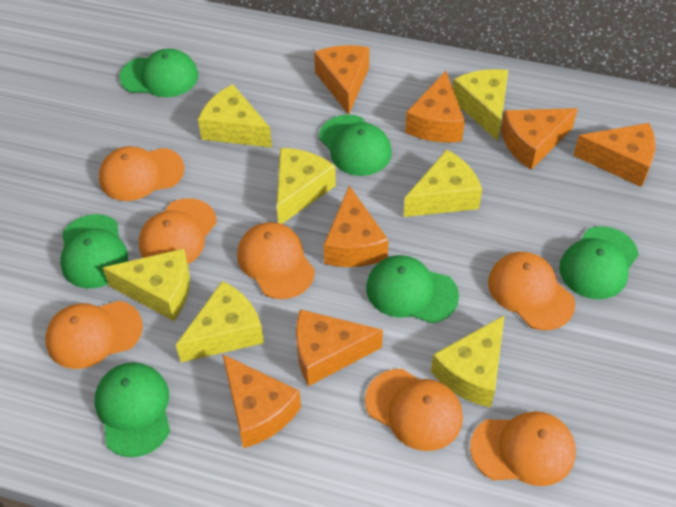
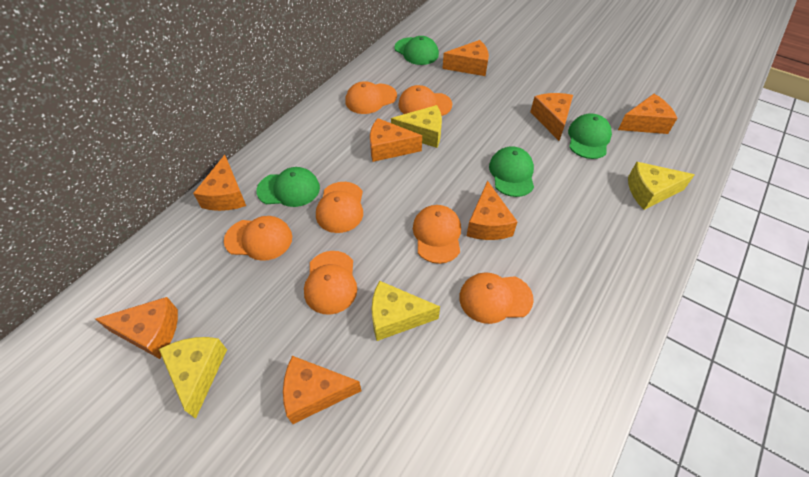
green cap: 6 -> 4
orange cheese: 7 -> 8
yellow cheese: 7 -> 4

